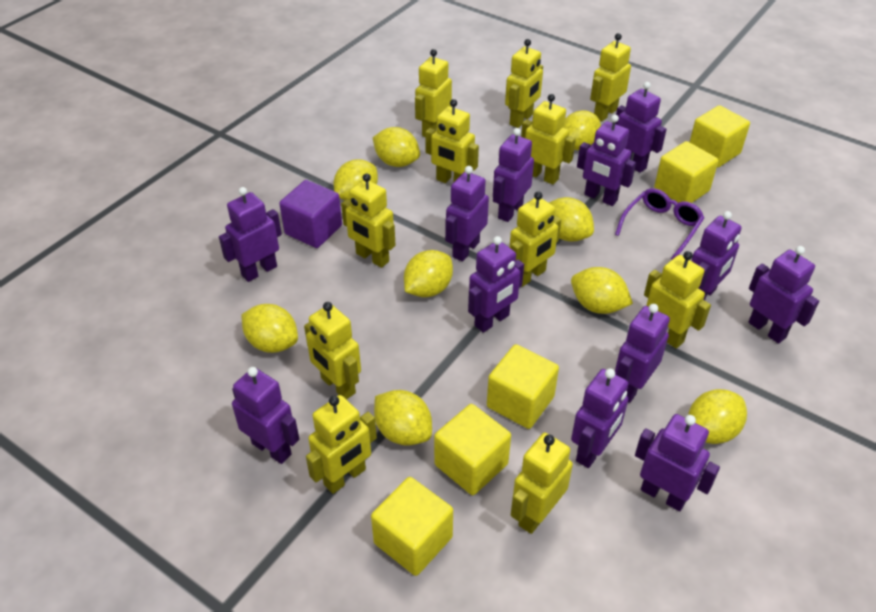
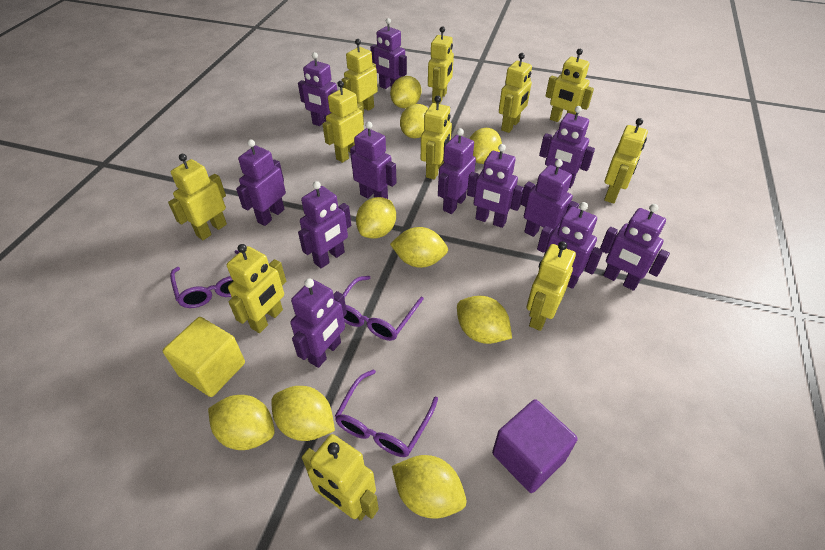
purple glasses: 1 -> 3
yellow cube: 5 -> 1

